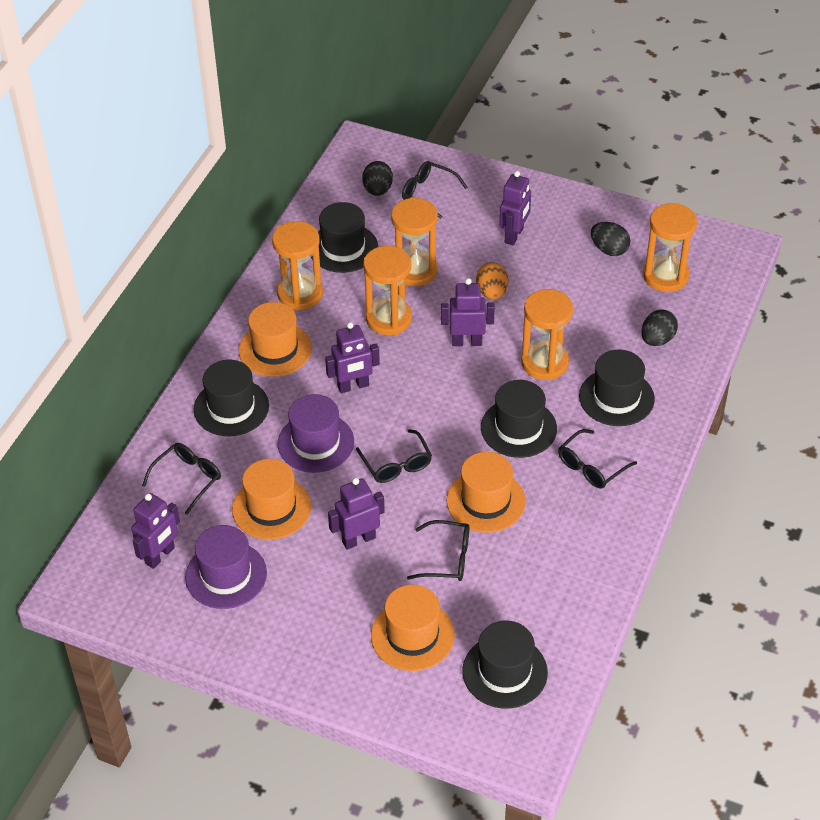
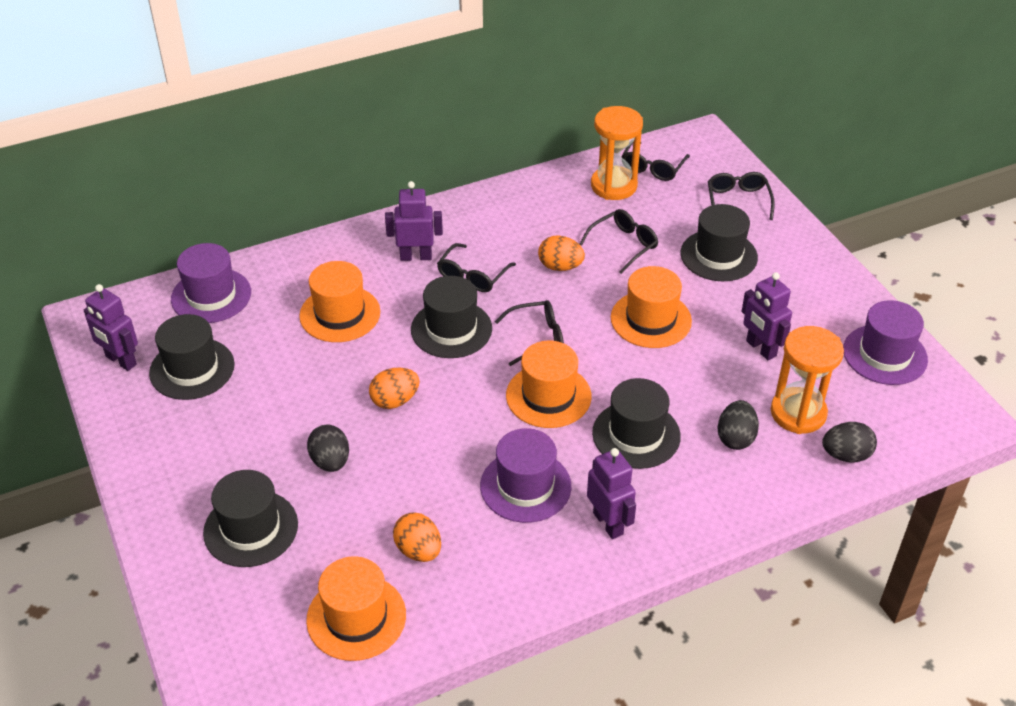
orange egg: 1 -> 3
orange hourglass: 5 -> 2
purple hat: 2 -> 3
purple robot: 5 -> 4

